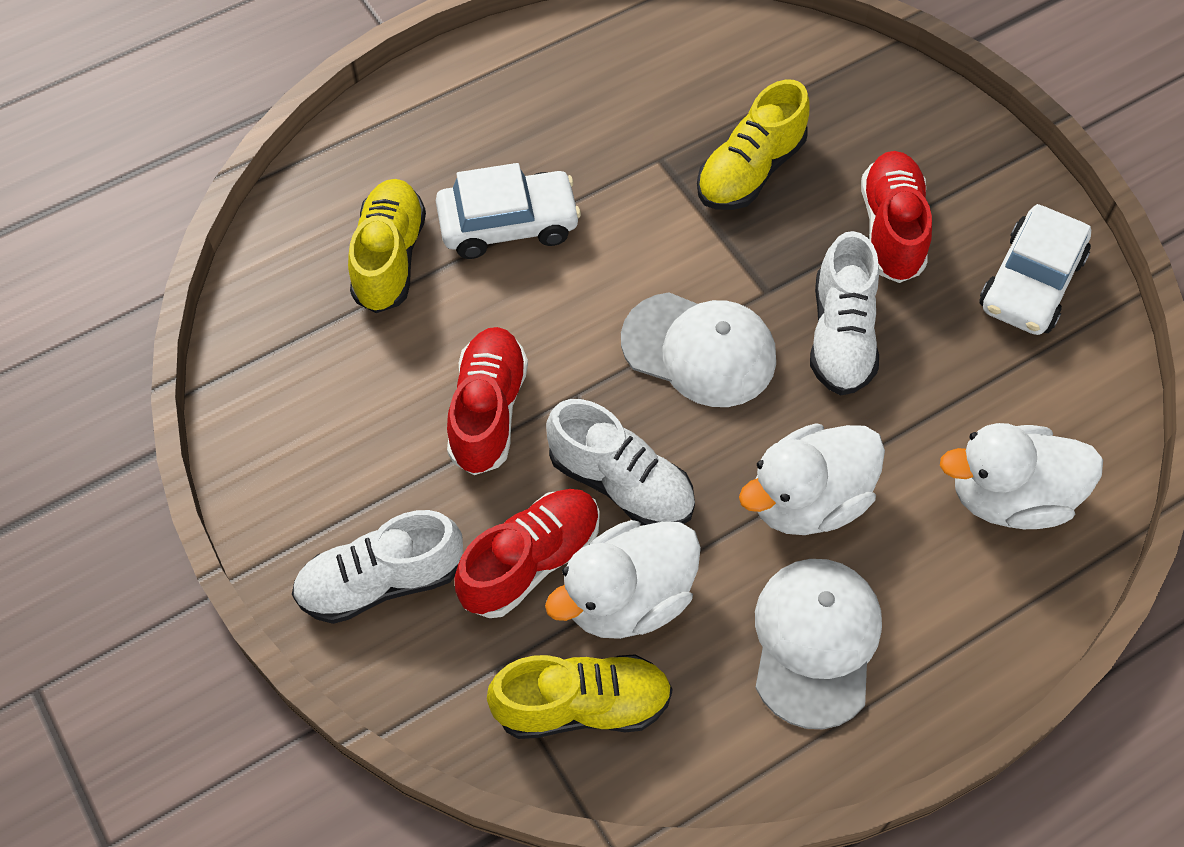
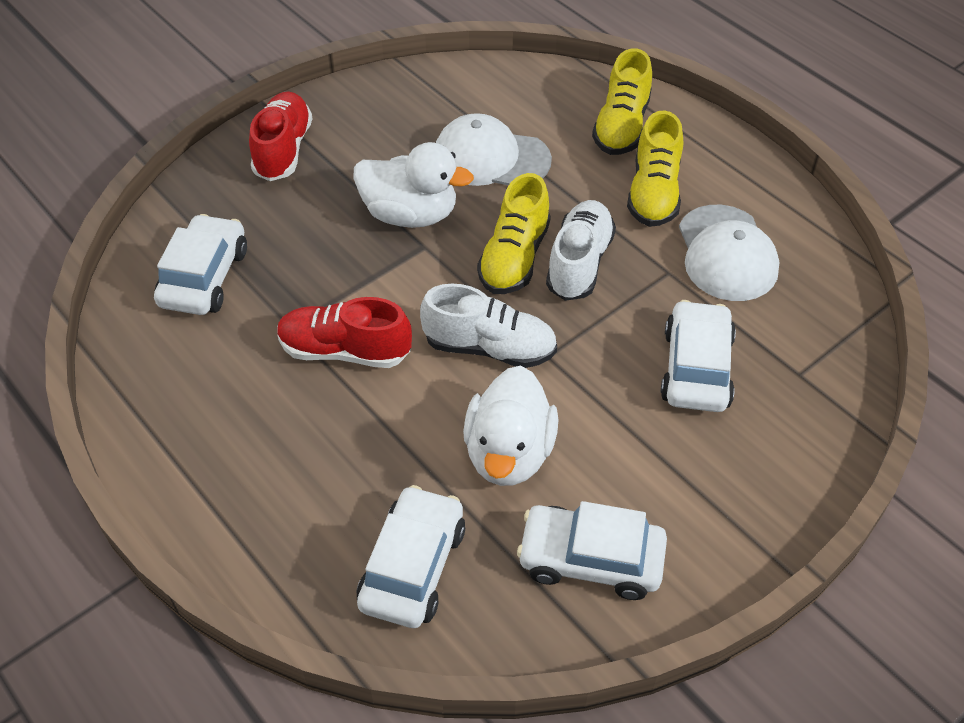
red shoe: 3 -> 2
white car: 2 -> 4
white duck: 3 -> 2
white shoe: 3 -> 2

